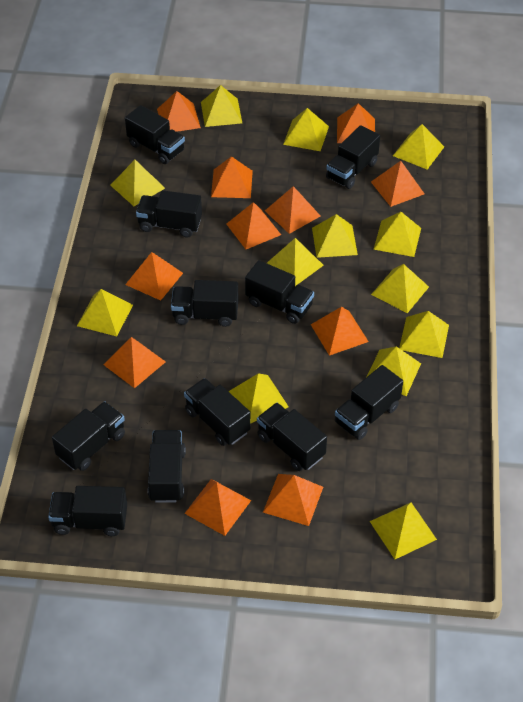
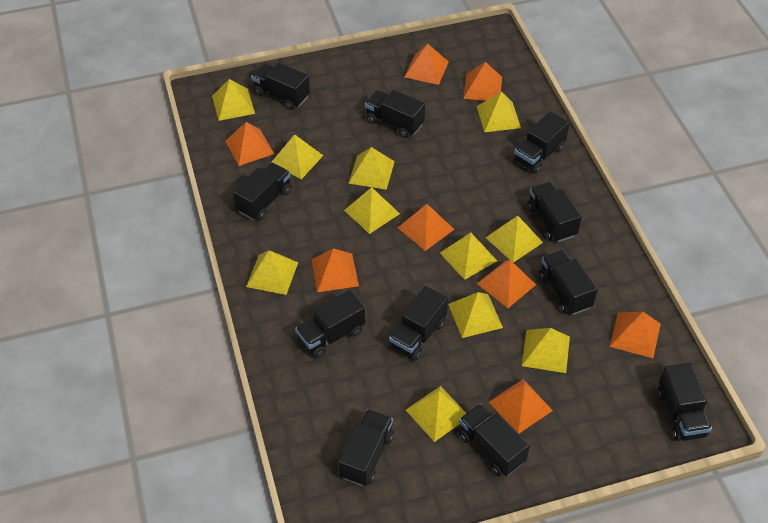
orange pyramid: 11 -> 8
yellow pyramid: 13 -> 11

